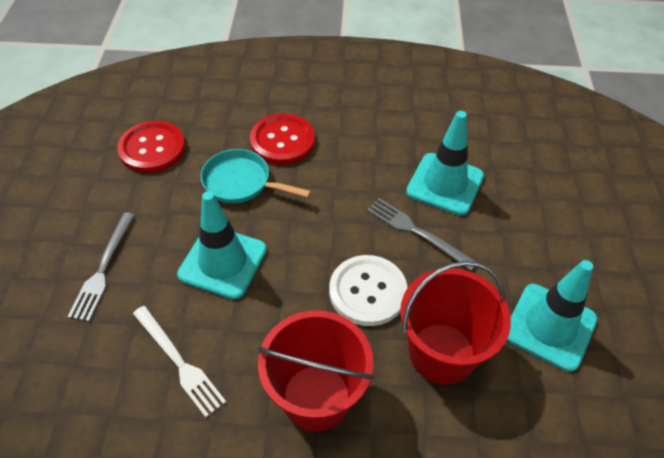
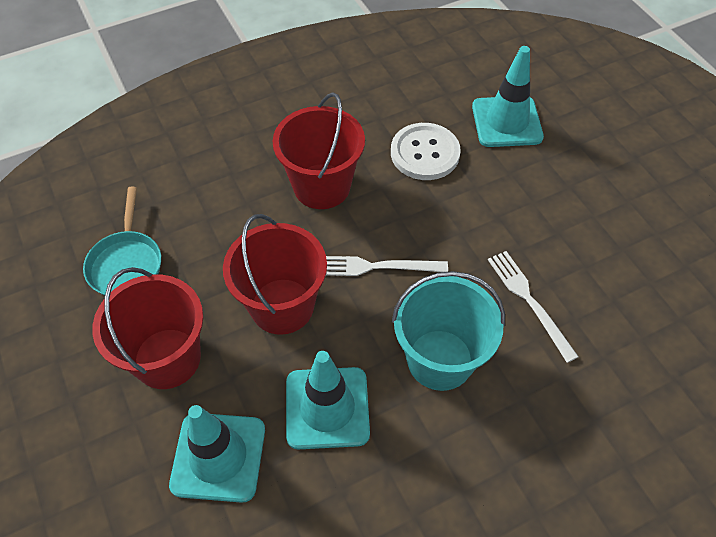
grey fork: 2 -> 0
red bucket: 2 -> 3
red button: 2 -> 0
turquoise bucket: 0 -> 1
white fork: 1 -> 2

